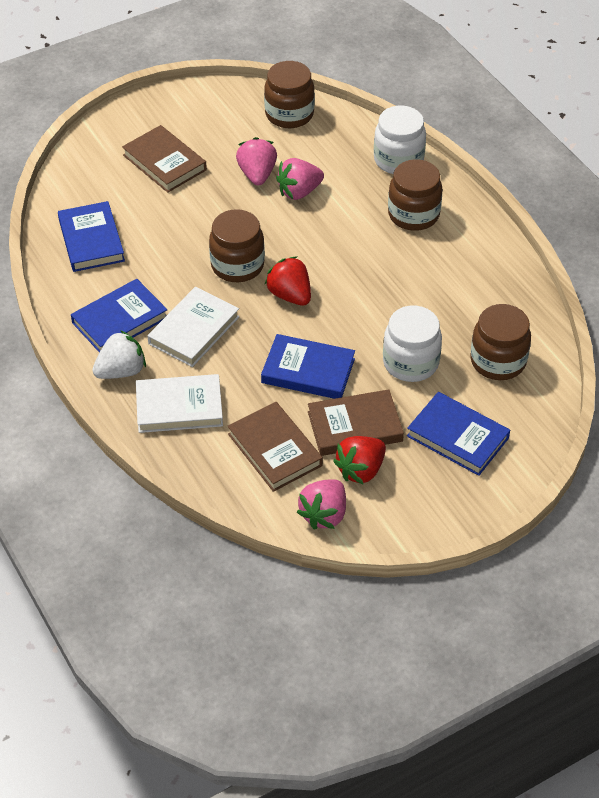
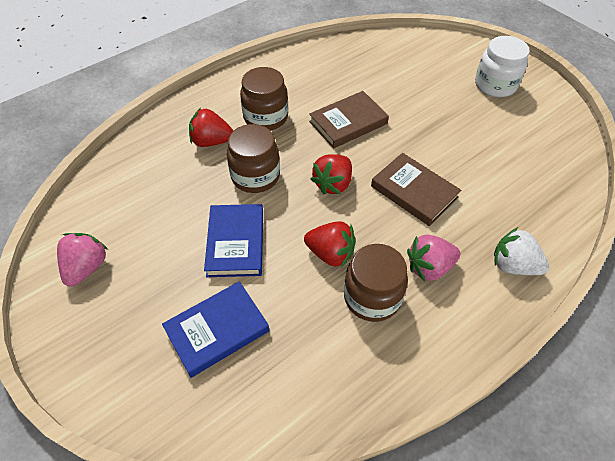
blue book: 4 -> 2
brown book: 3 -> 2
brown jar: 4 -> 3
pink strawberry: 3 -> 2
red strawberry: 2 -> 3
white book: 2 -> 0
white jar: 2 -> 1

